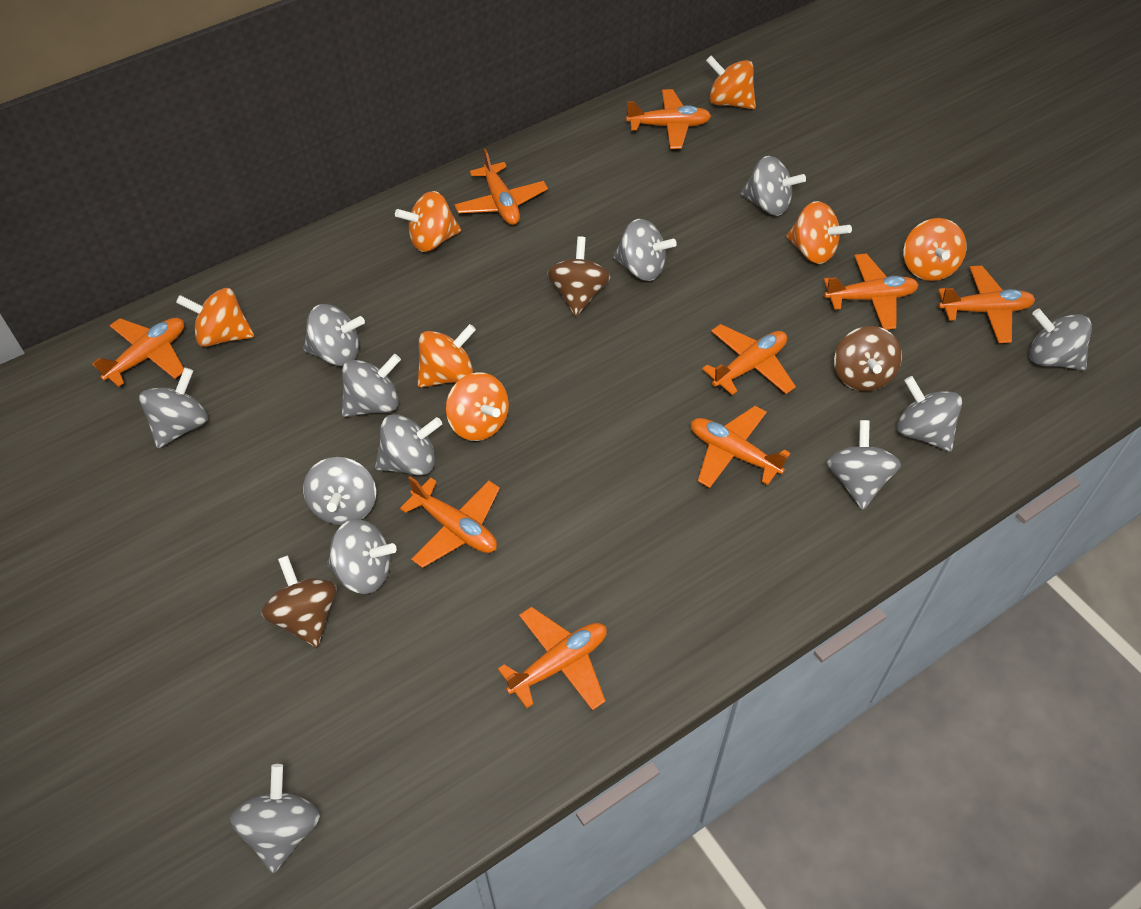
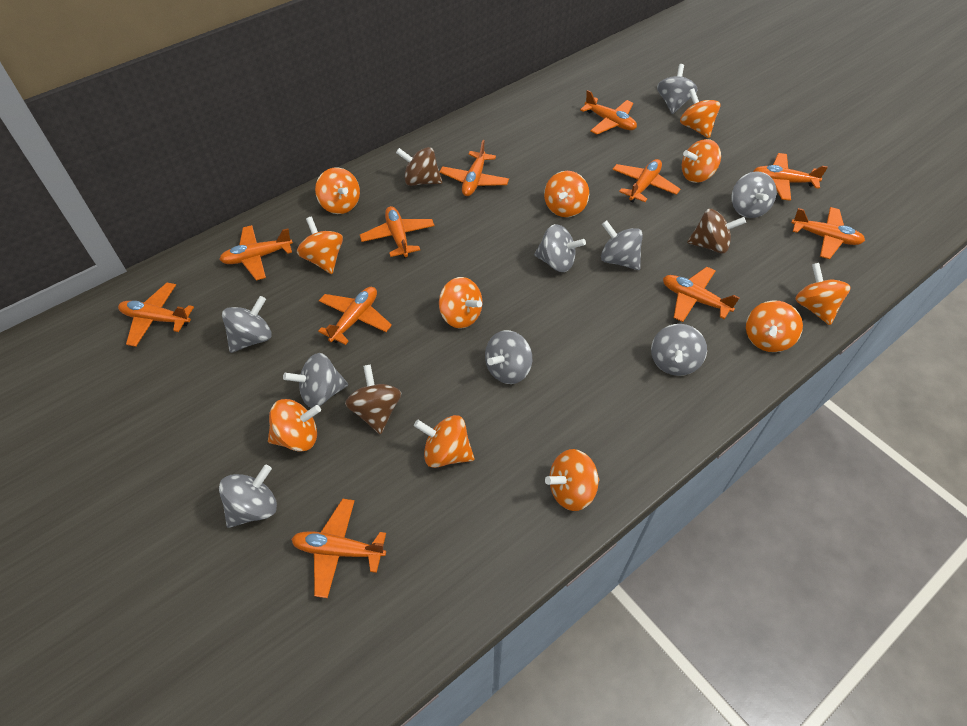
grey spinning top: 12 -> 9
orange plane: 9 -> 11
orange spinning top: 7 -> 11

